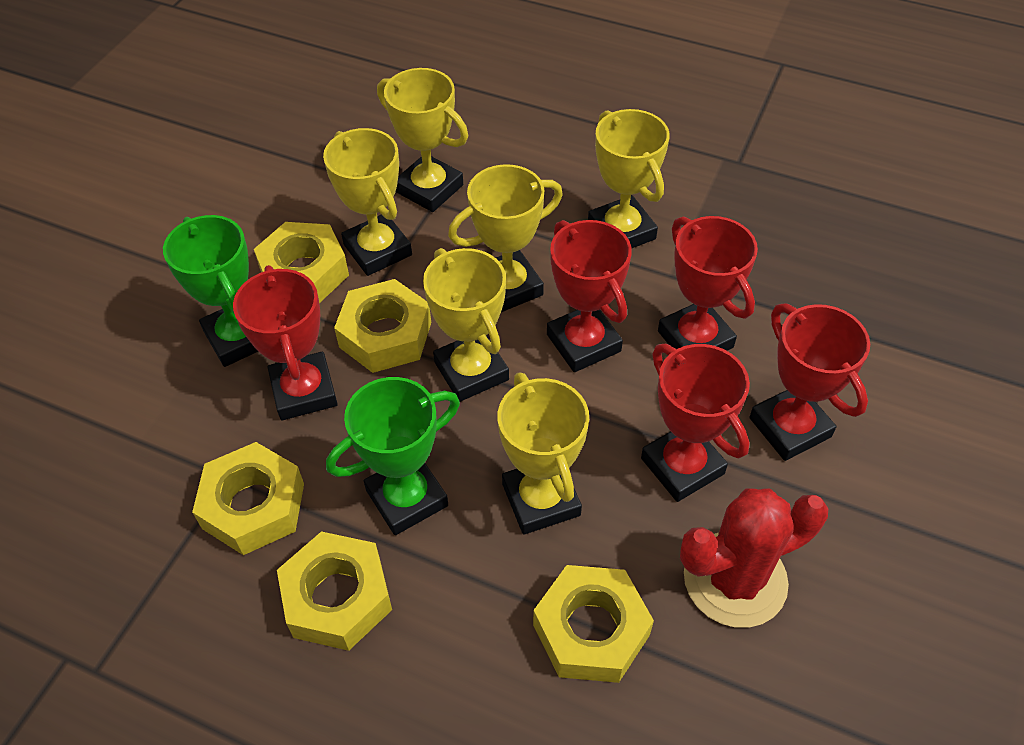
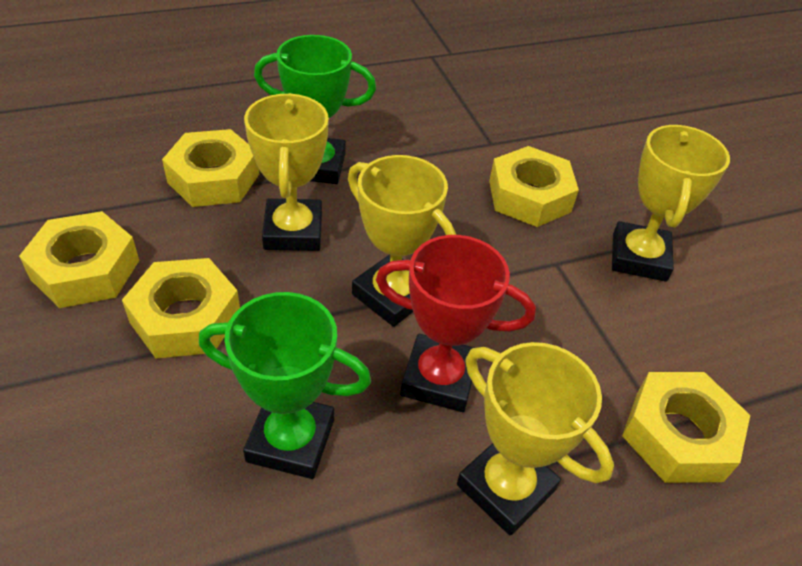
red cactus: 1 -> 0
red trophy: 5 -> 1
yellow trophy: 6 -> 4

